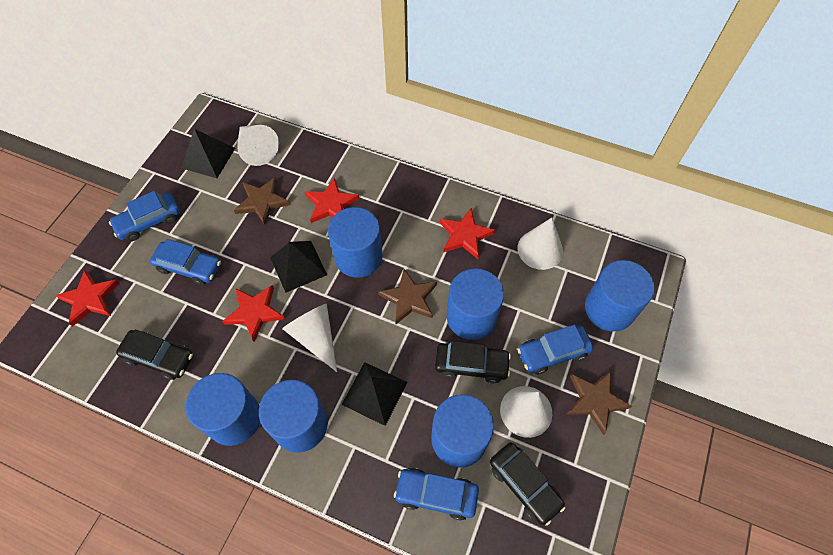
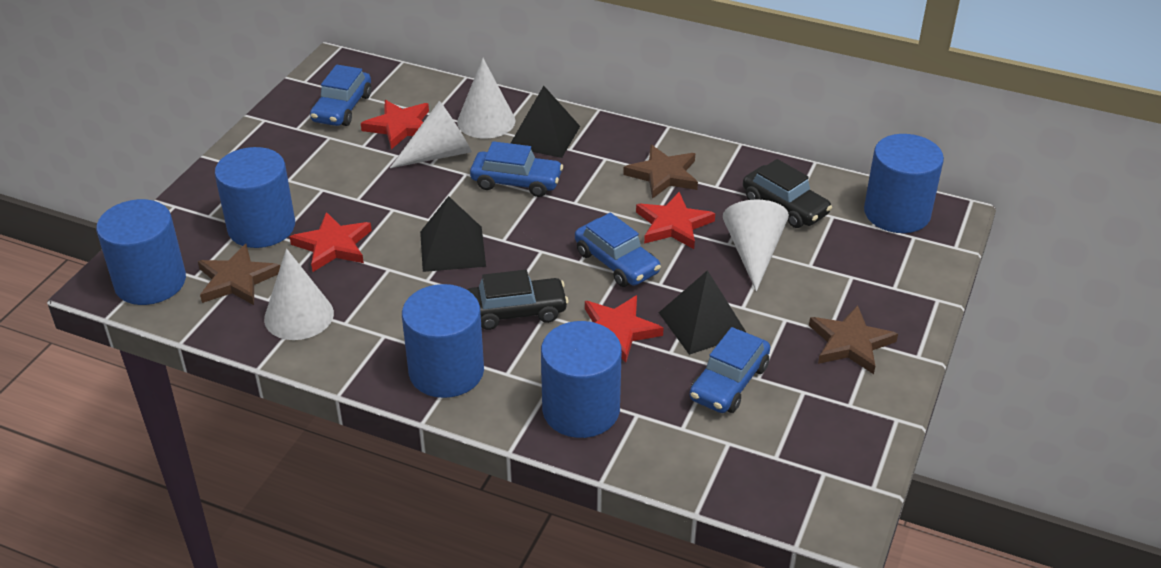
black car: 3 -> 2
blue cylinder: 6 -> 5

